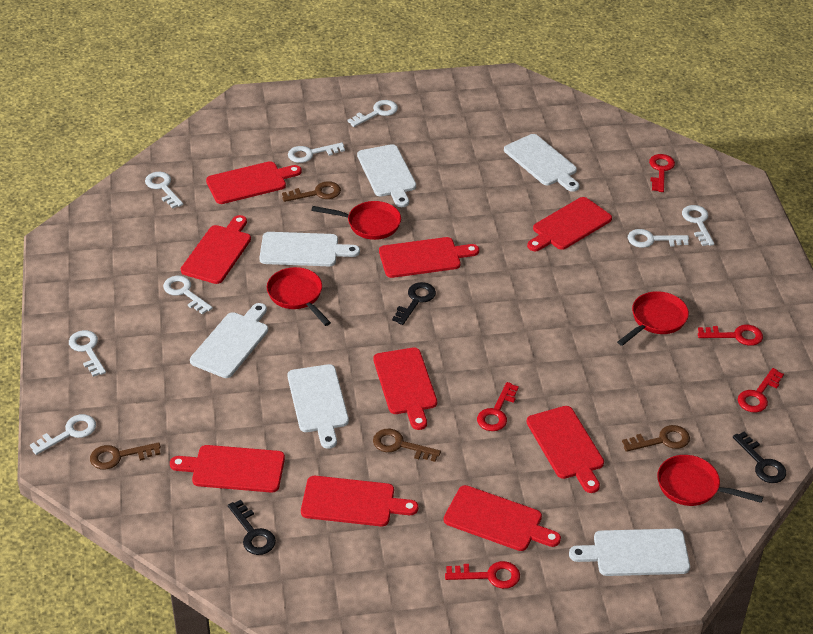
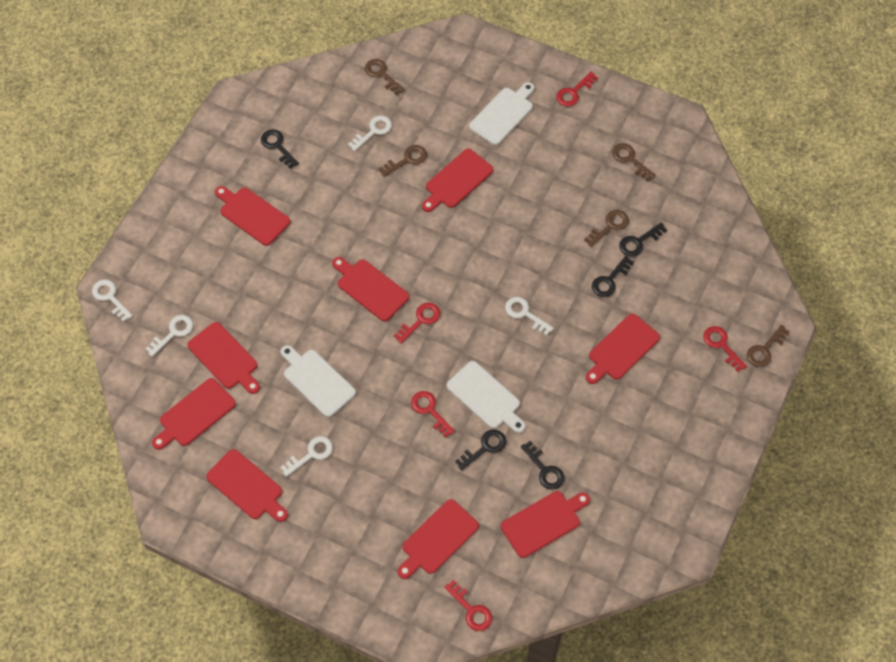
black key: 3 -> 5
brown key: 4 -> 5
red pan: 4 -> 0
white cutting board: 6 -> 3
white key: 8 -> 5

